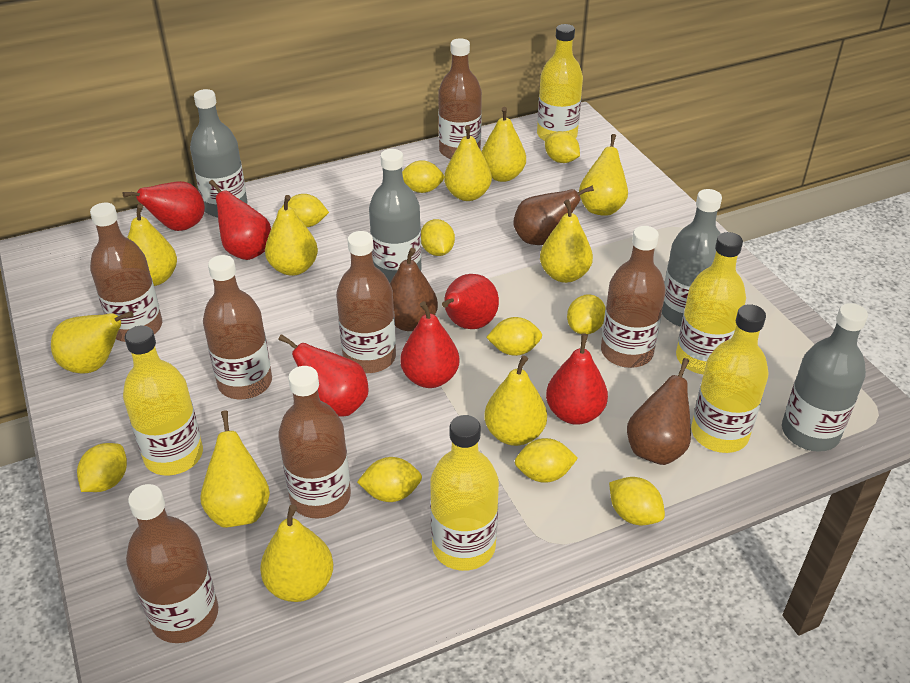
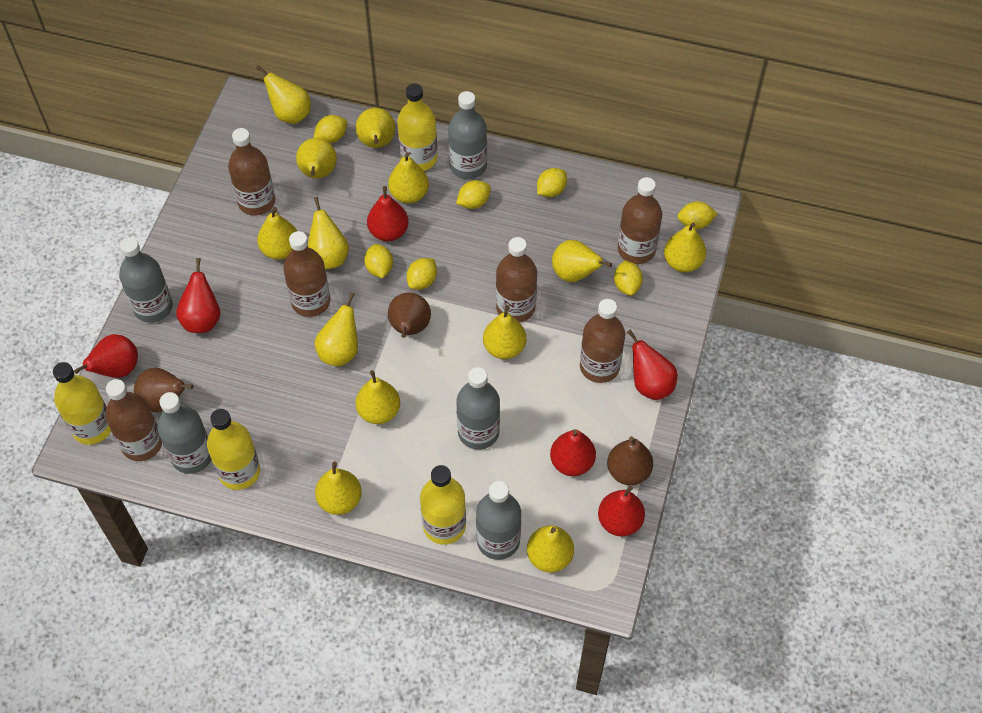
brown bottle: 7 -> 6
grey bottle: 4 -> 5
yellow bottle: 5 -> 4
yellow lemon: 10 -> 7
yellow pear: 10 -> 13

